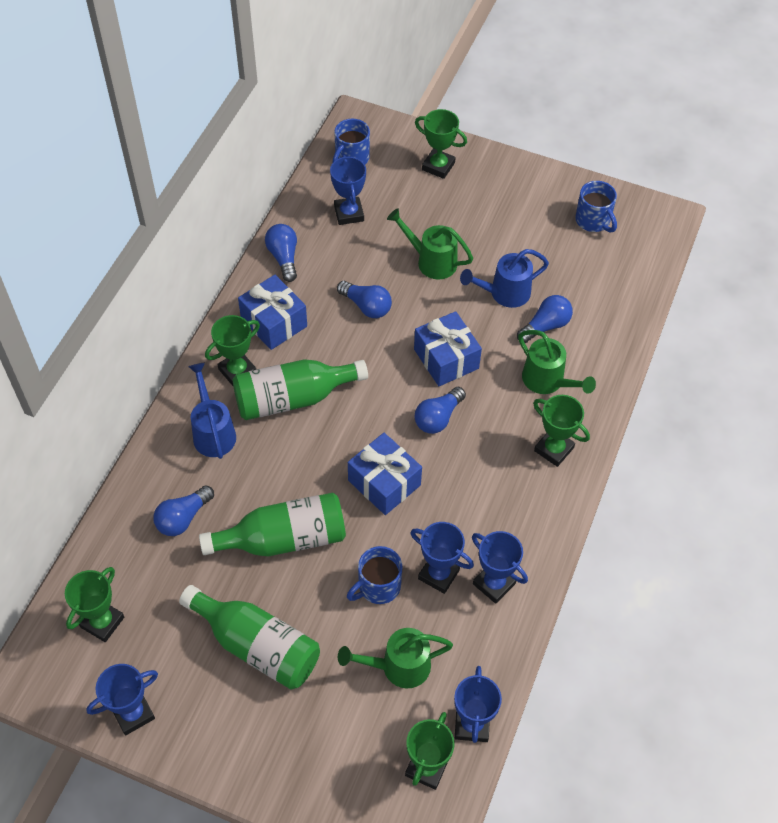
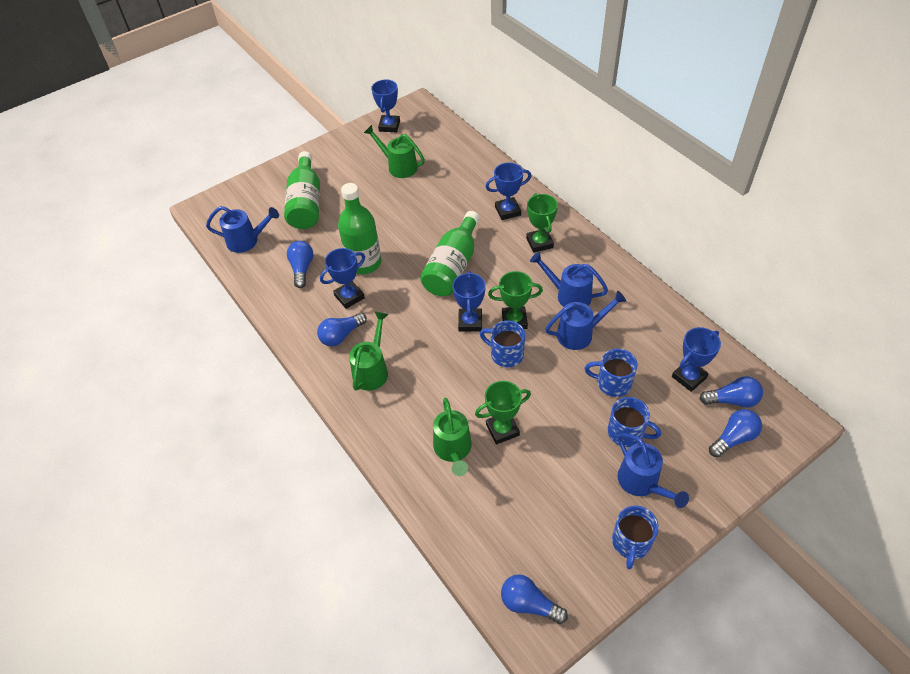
blue gift: 3 -> 0
blue mug: 3 -> 4
blue watering can: 2 -> 4
green trophy: 5 -> 3

